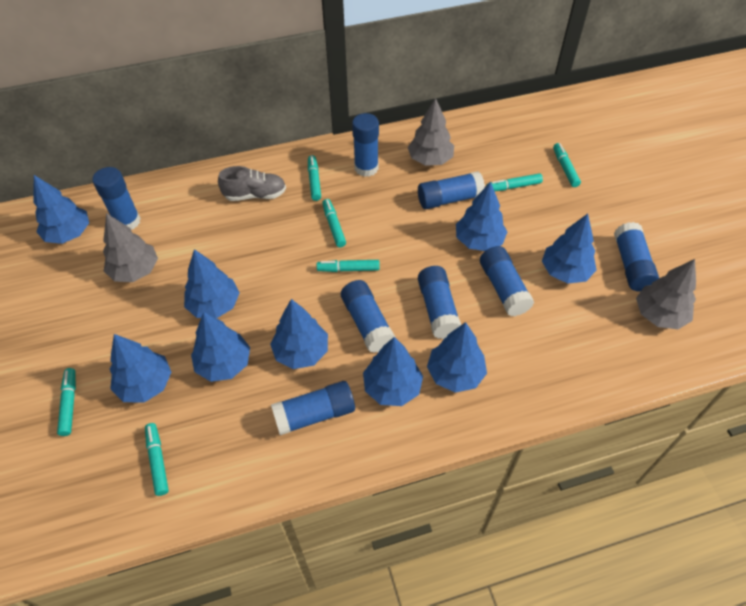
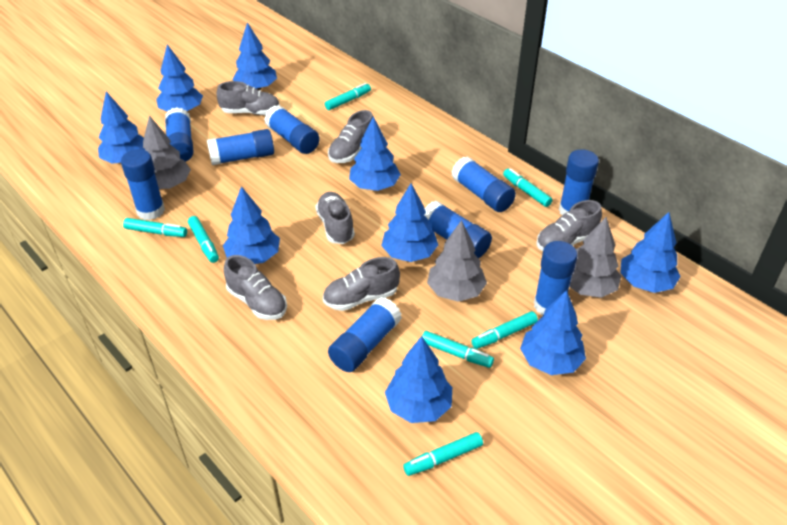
blue glue stick: 8 -> 9
grey shoe: 1 -> 6

